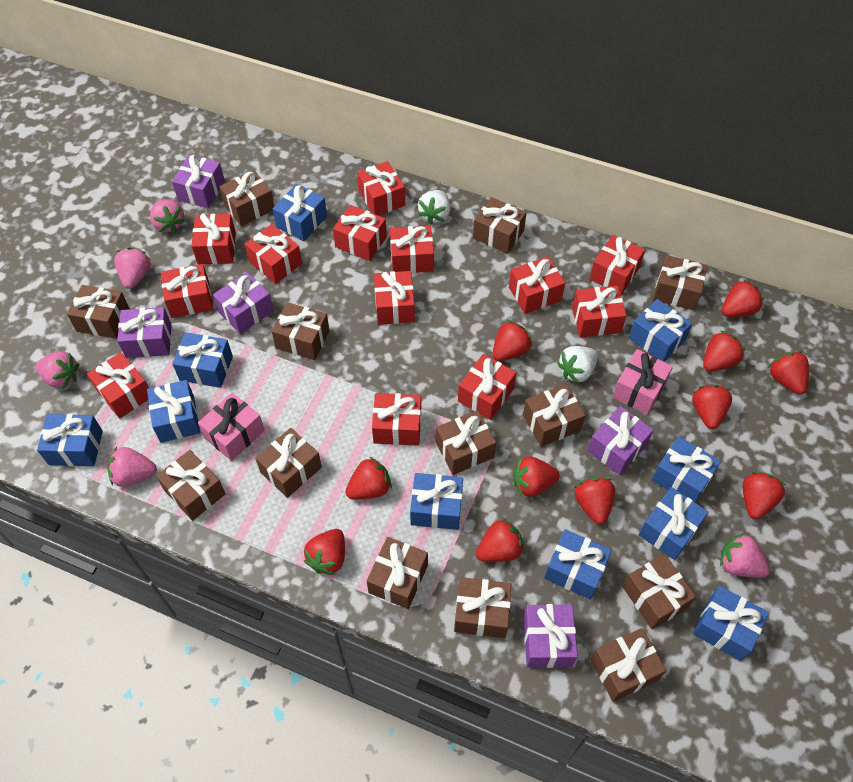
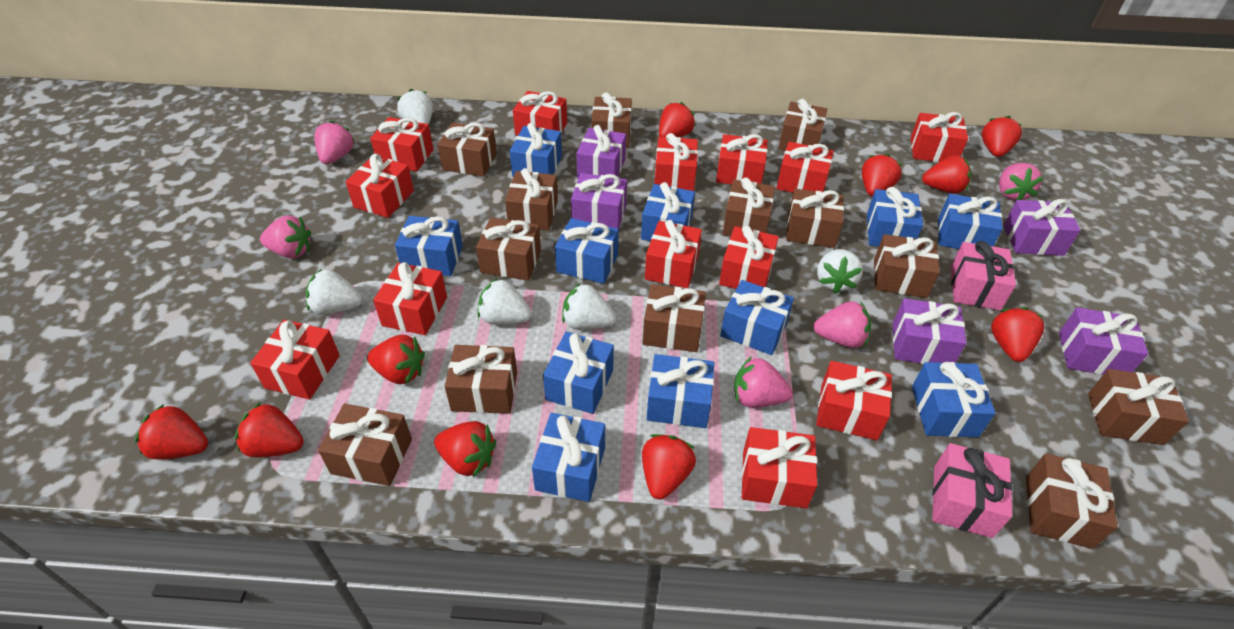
blue gift: 10 -> 11
red strawberry: 11 -> 10
white strawberry: 2 -> 5

